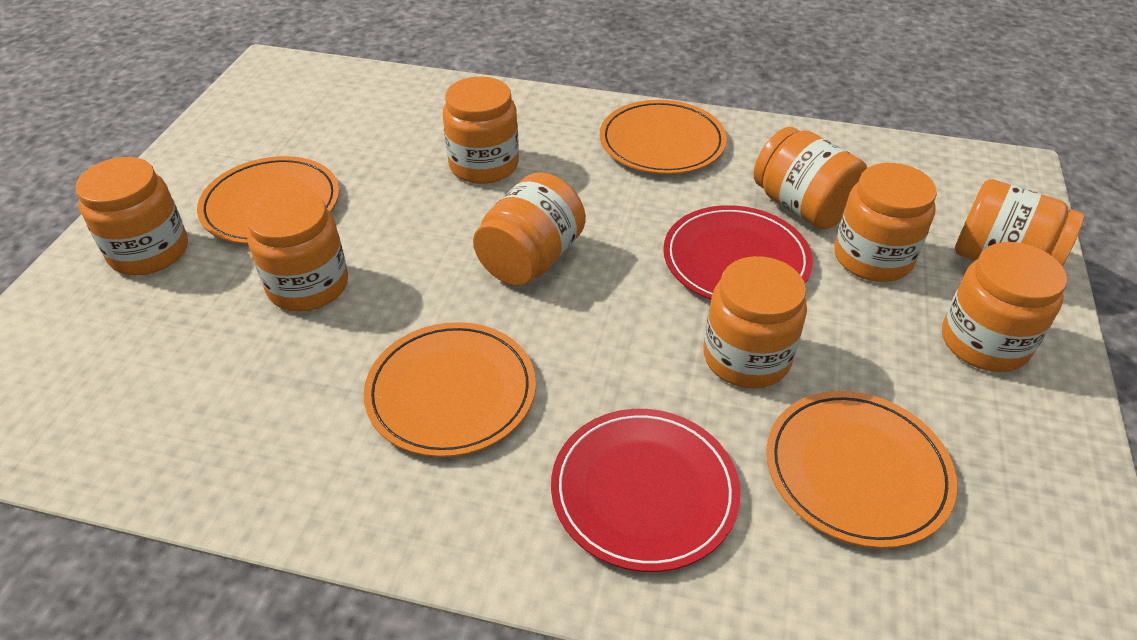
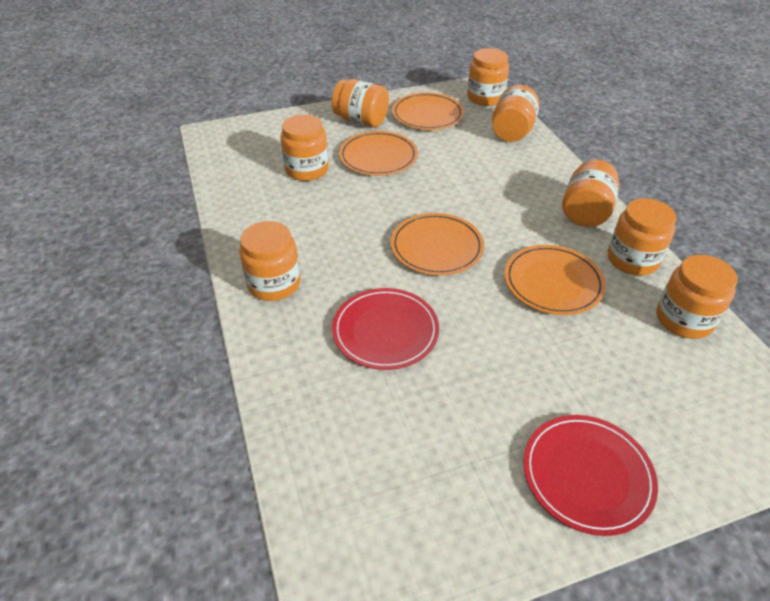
orange jar: 9 -> 8

